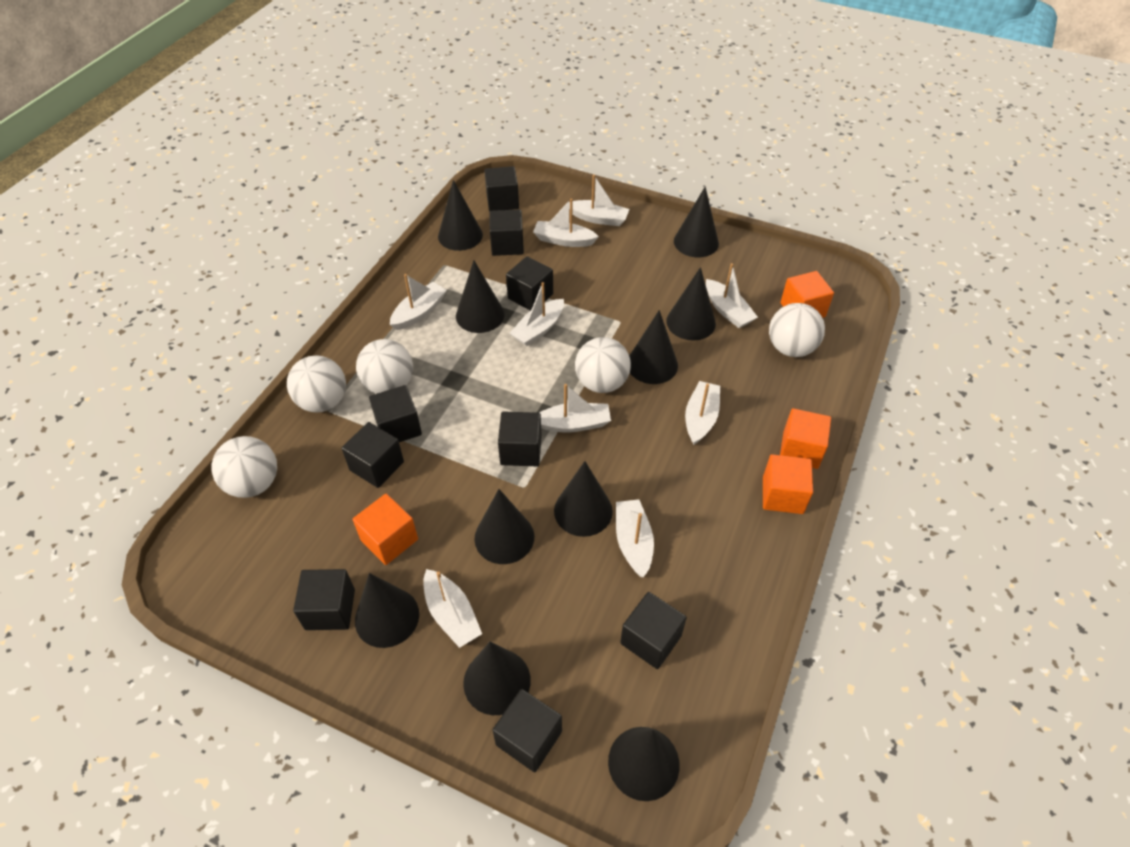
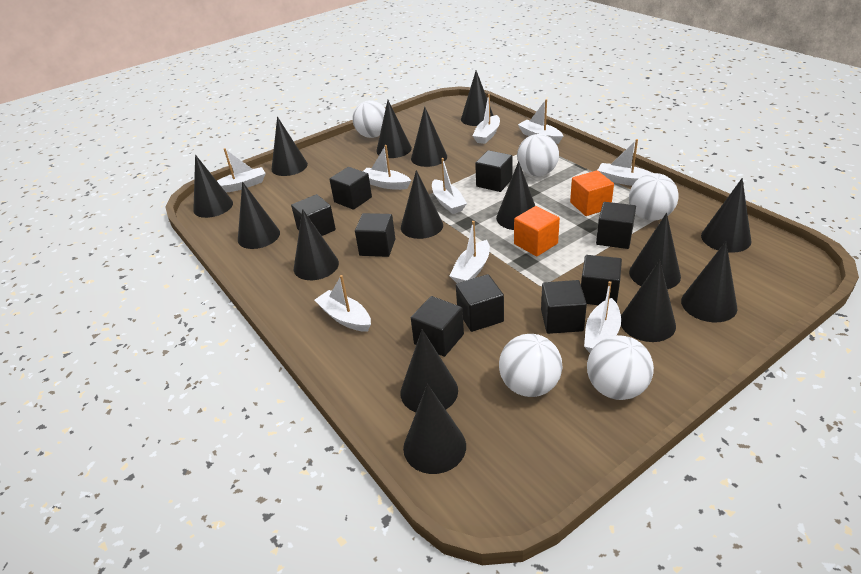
black cone: 10 -> 15
orange cube: 4 -> 2

